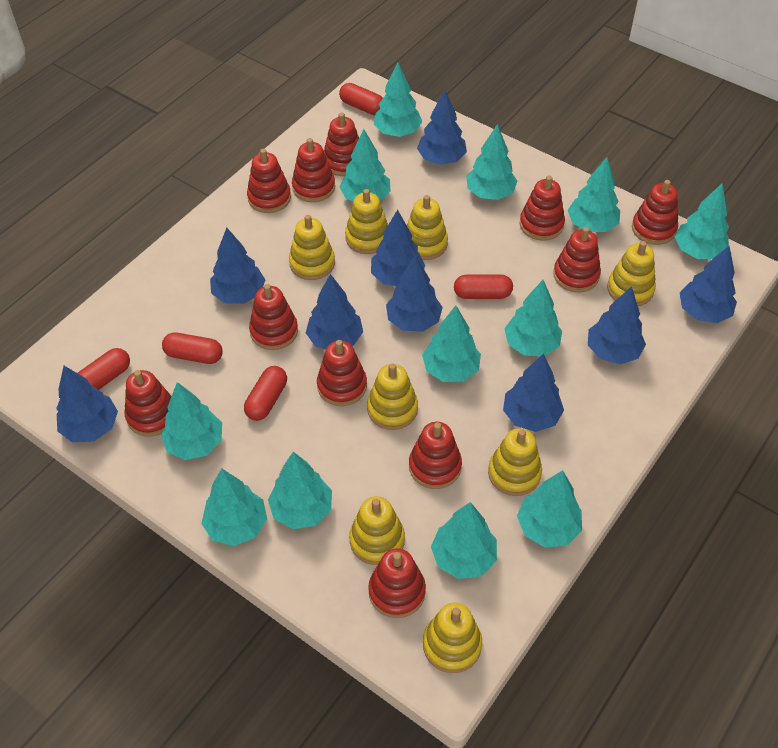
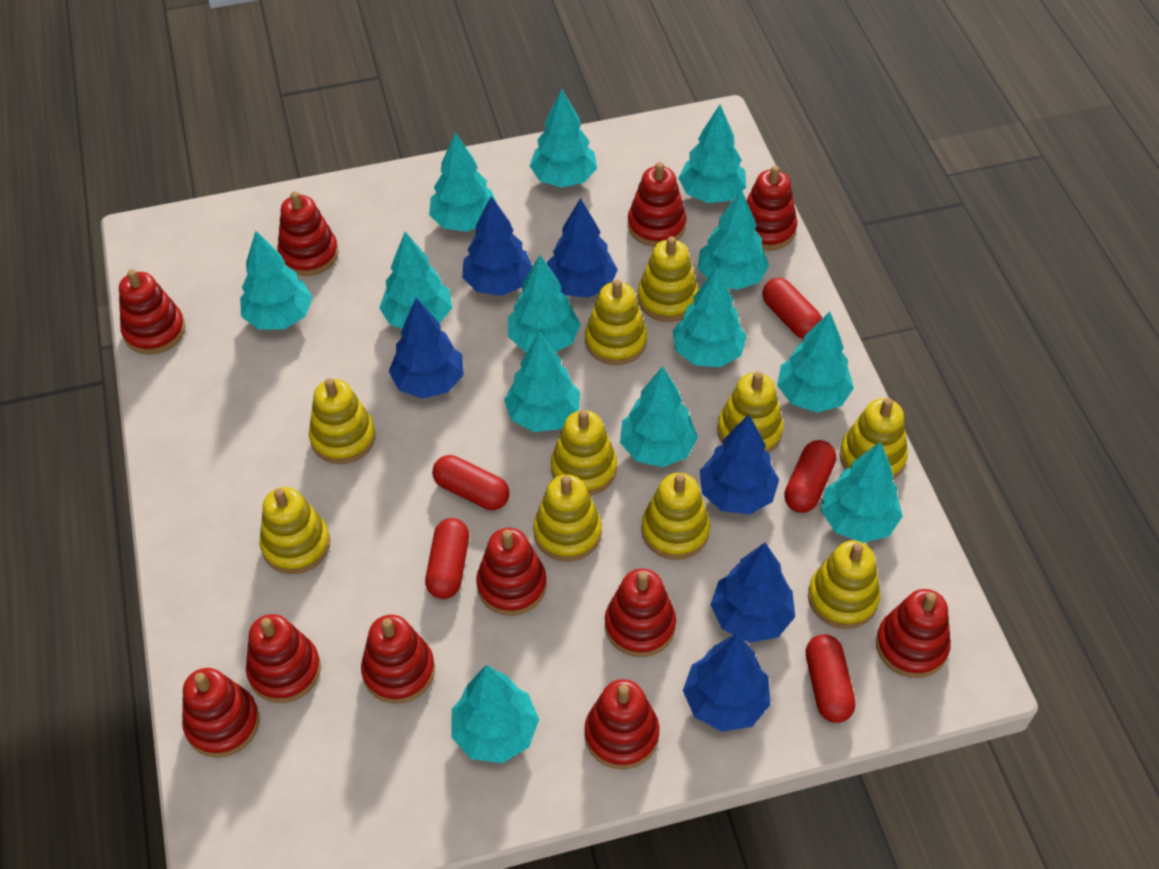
blue tree: 9 -> 6
turquoise tree: 12 -> 13
yellow stacking toy: 8 -> 10

